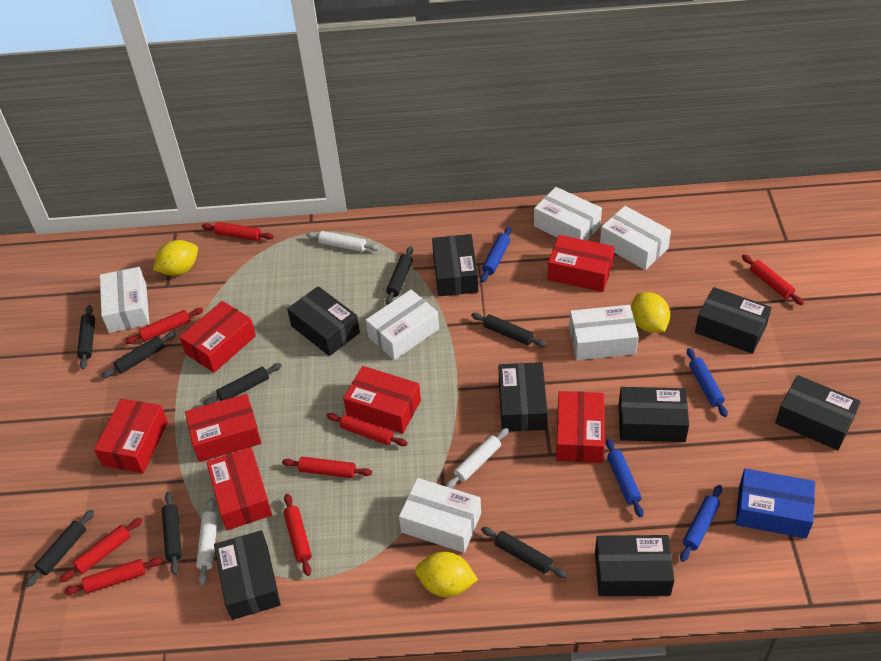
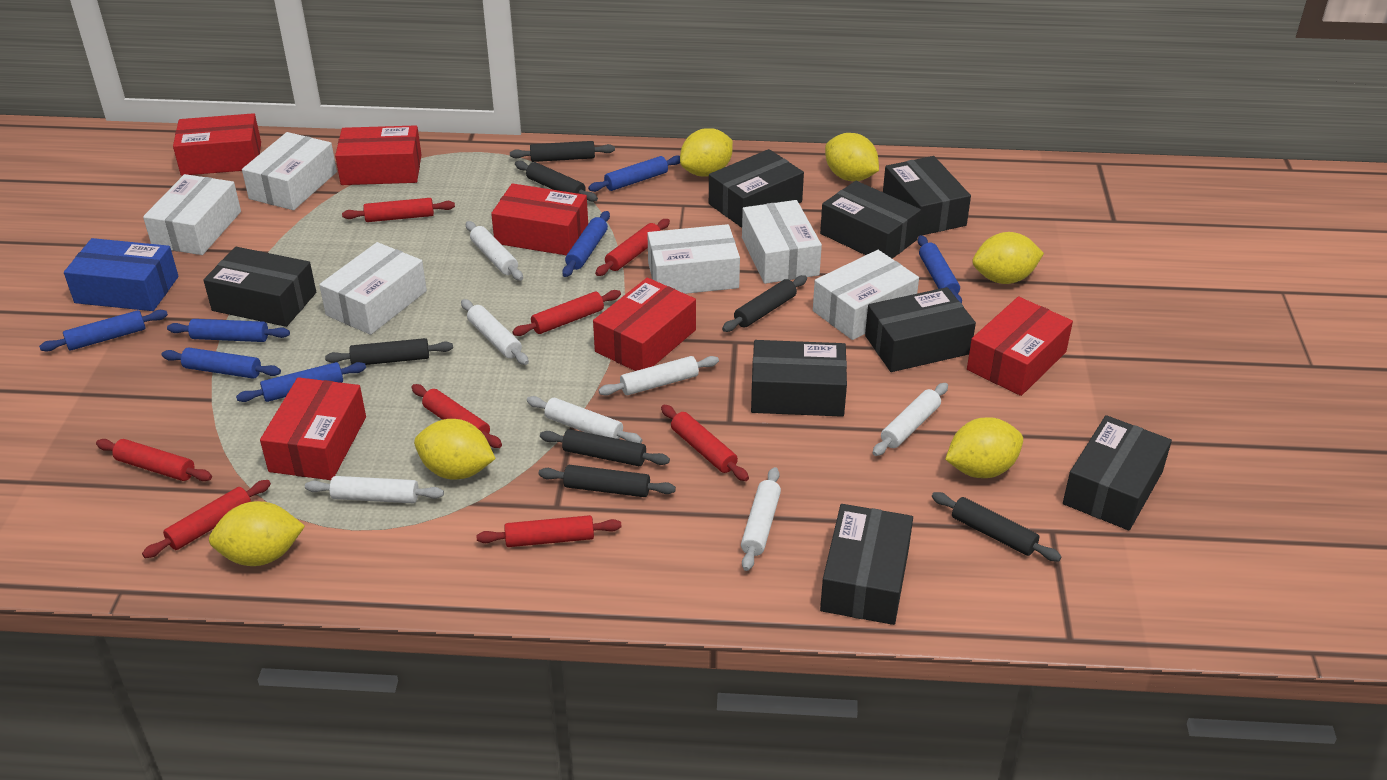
black rolling pin: 8 -> 7
blue rolling pin: 4 -> 7
red box: 7 -> 6
white rolling pin: 3 -> 7
yellow lemon: 3 -> 6

